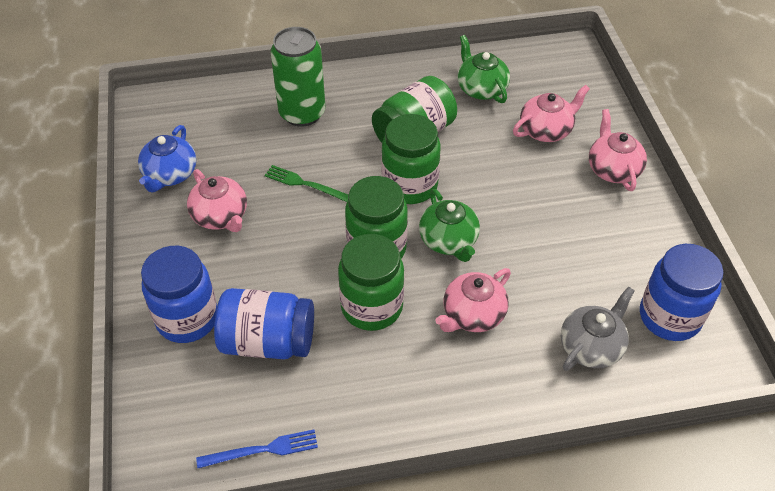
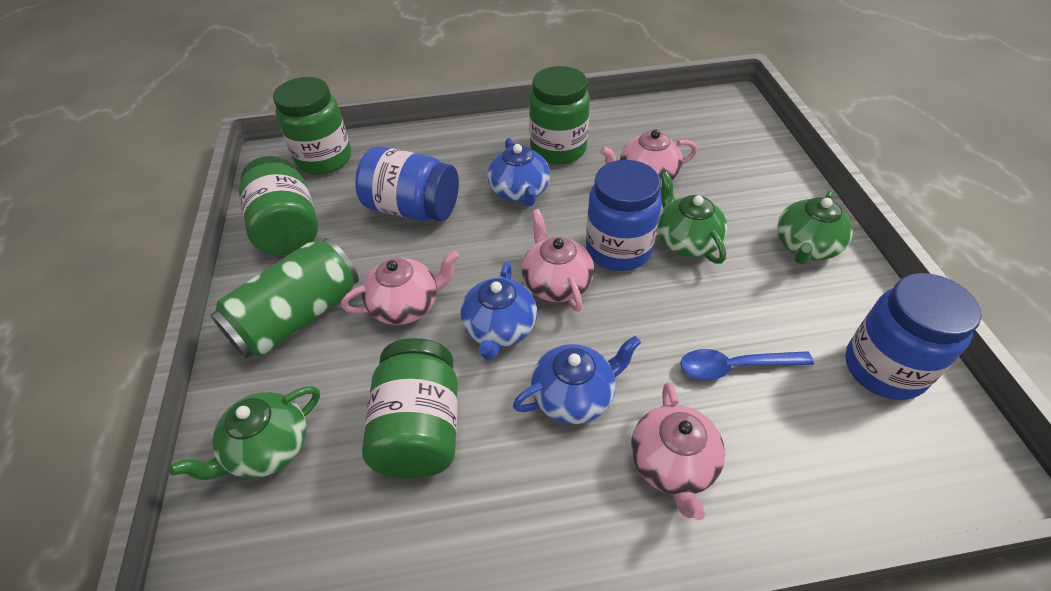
blue fork: 1 -> 0
blue spoon: 0 -> 1
blue teapot: 1 -> 3
green fork: 1 -> 0
green teapot: 2 -> 3
grey teapot: 1 -> 0

